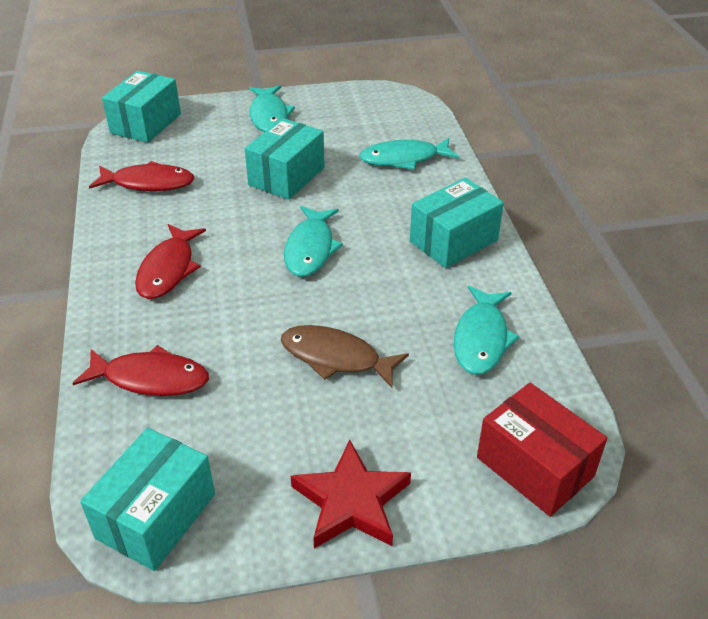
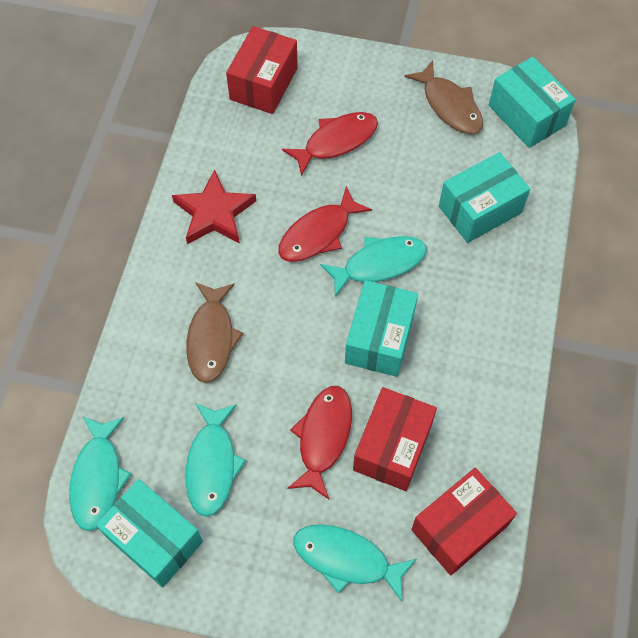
brown fish: 1 -> 2
red box: 1 -> 3

